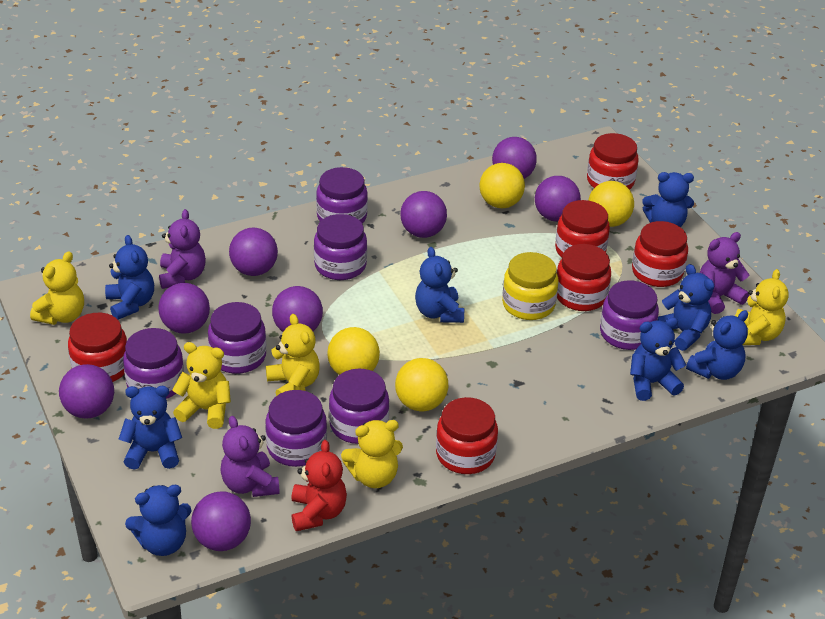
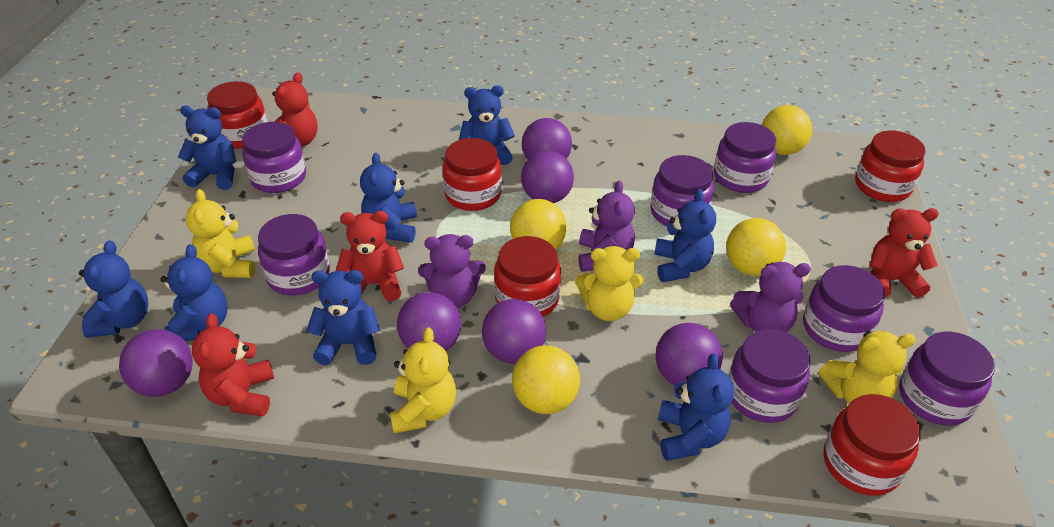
purple ball: 8 -> 6
red jar: 6 -> 5
red teddy bear: 1 -> 4
yellow jar: 1 -> 0
yellow teddy bear: 5 -> 4

